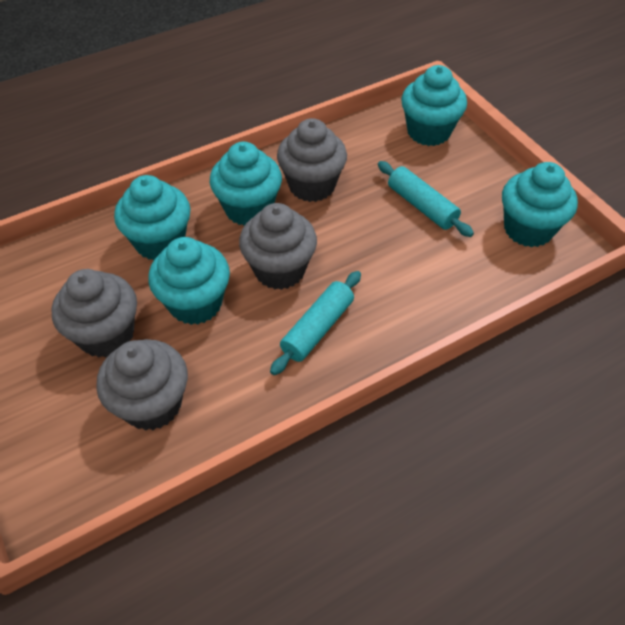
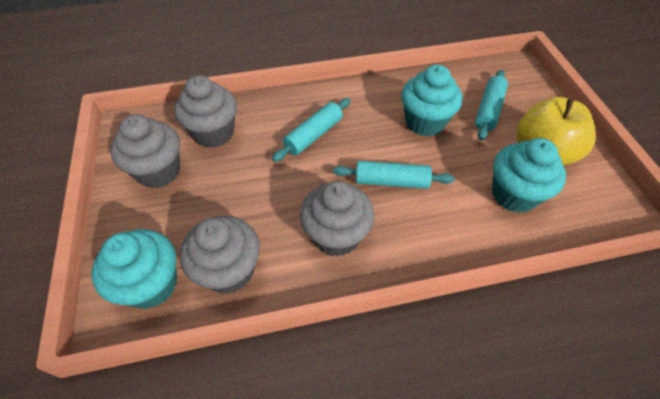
turquoise cupcake: 5 -> 3
turquoise rolling pin: 2 -> 3
yellow apple: 0 -> 1

